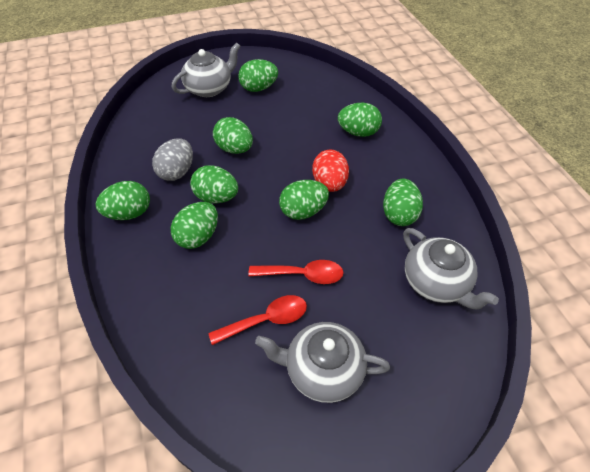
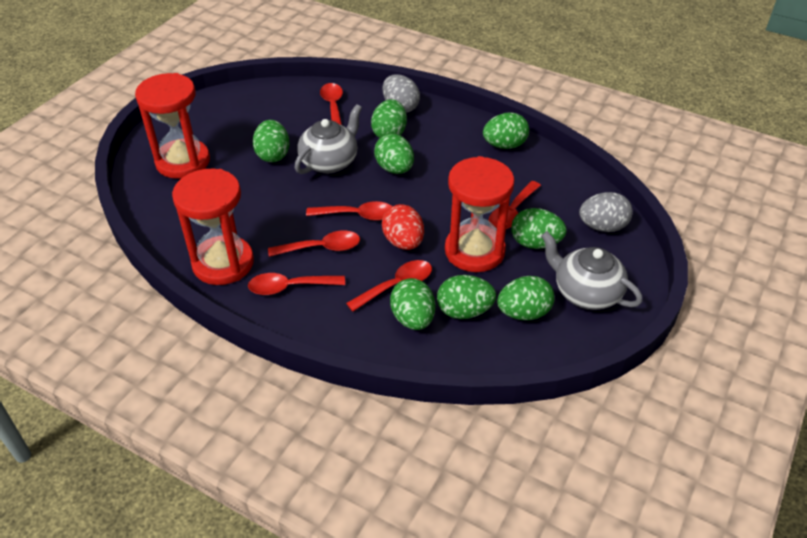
grey egg: 1 -> 2
grey teapot: 3 -> 2
red hourglass: 0 -> 3
red spoon: 2 -> 6

